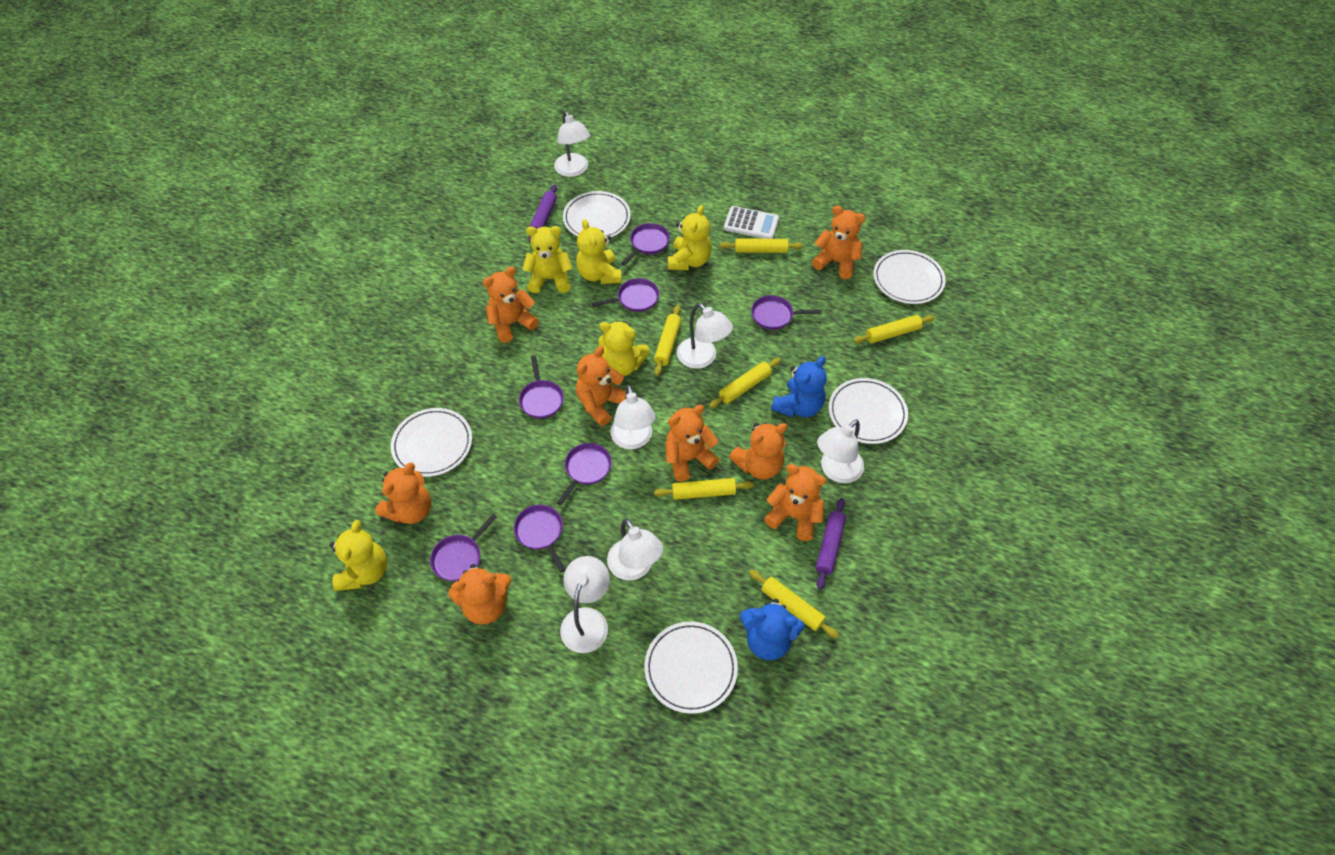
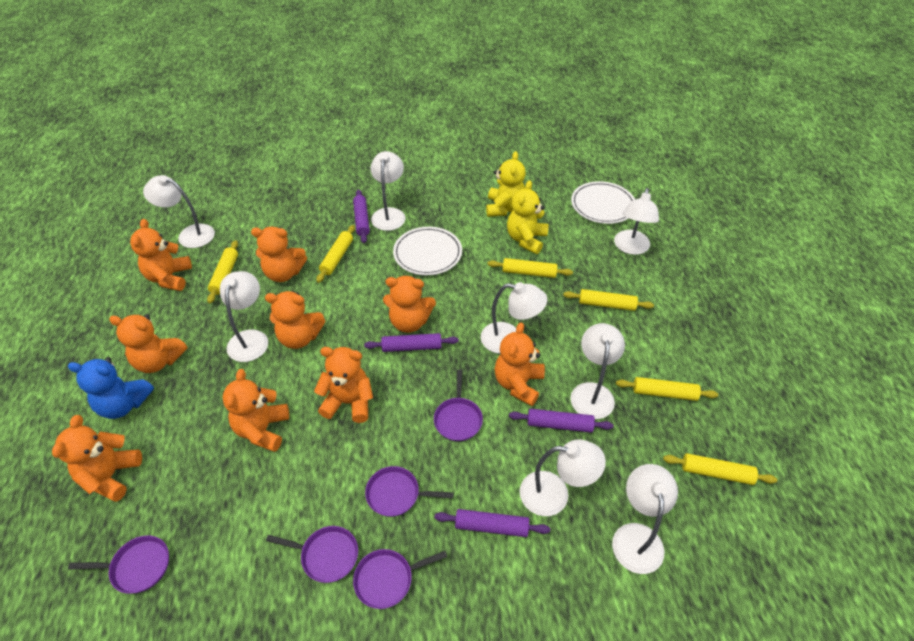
blue teddy bear: 2 -> 1
orange teddy bear: 8 -> 9
purple pan: 7 -> 5
purple rolling pin: 2 -> 4
white calculator: 1 -> 0
white lamp: 6 -> 8
white plate: 5 -> 2
yellow teddy bear: 5 -> 2

